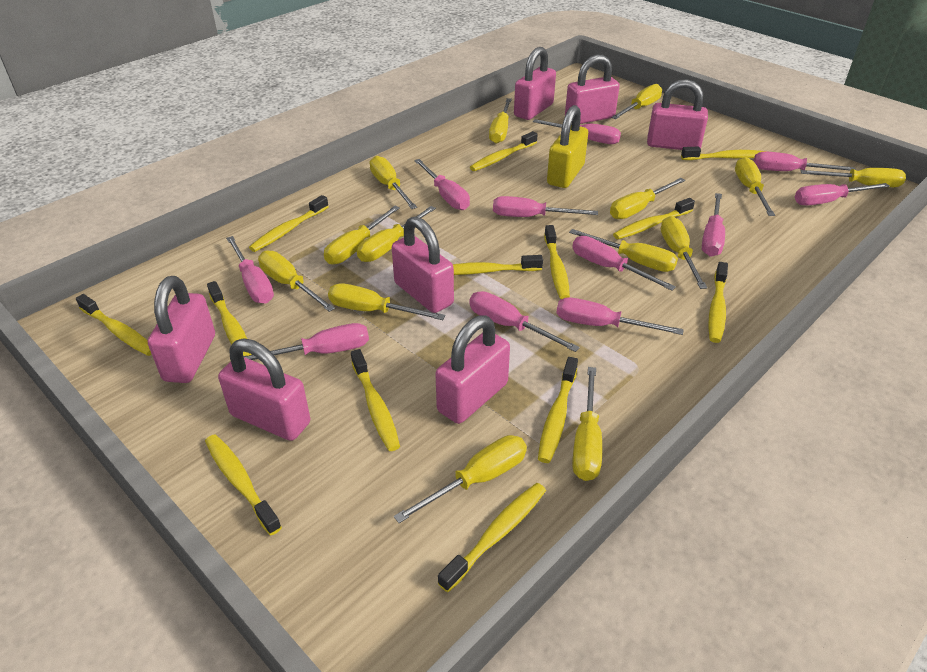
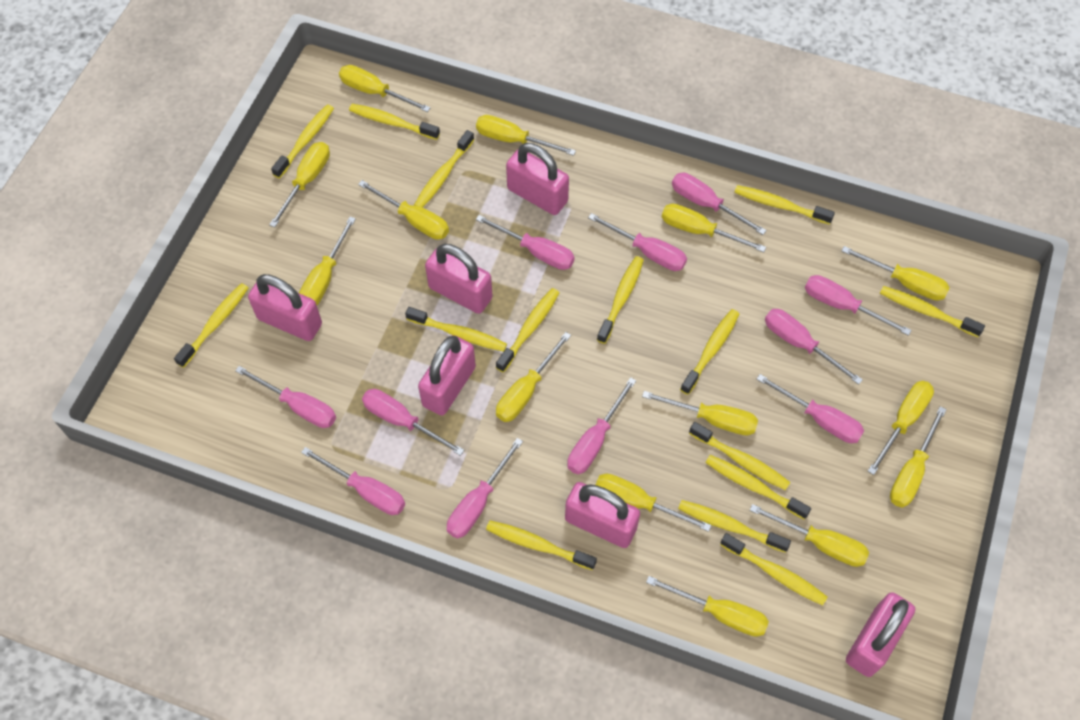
pink padlock: 7 -> 6
yellow padlock: 1 -> 0
yellow toothbrush: 13 -> 15

